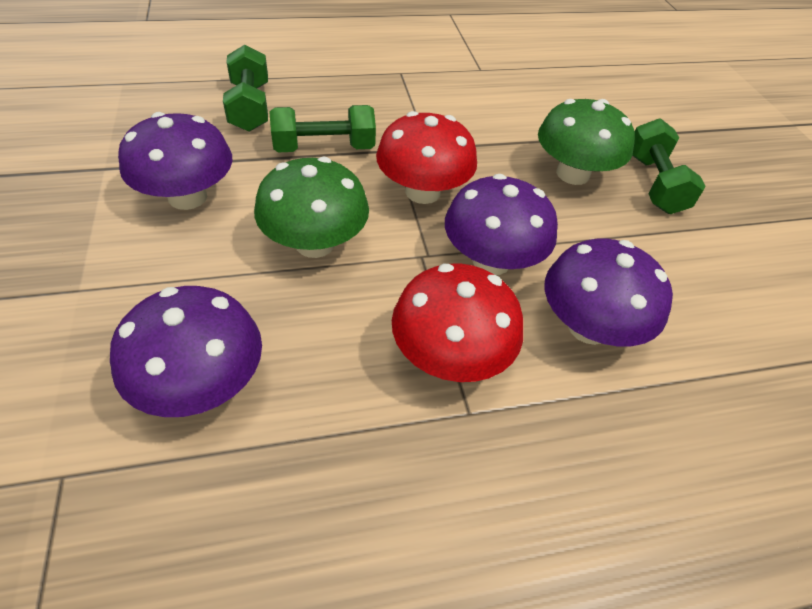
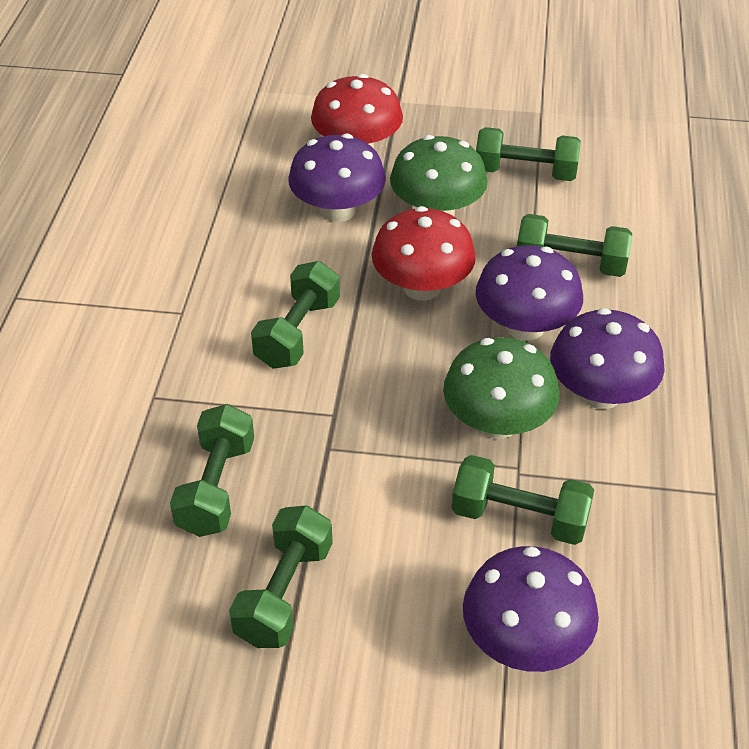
green dumbbell: 3 -> 6

